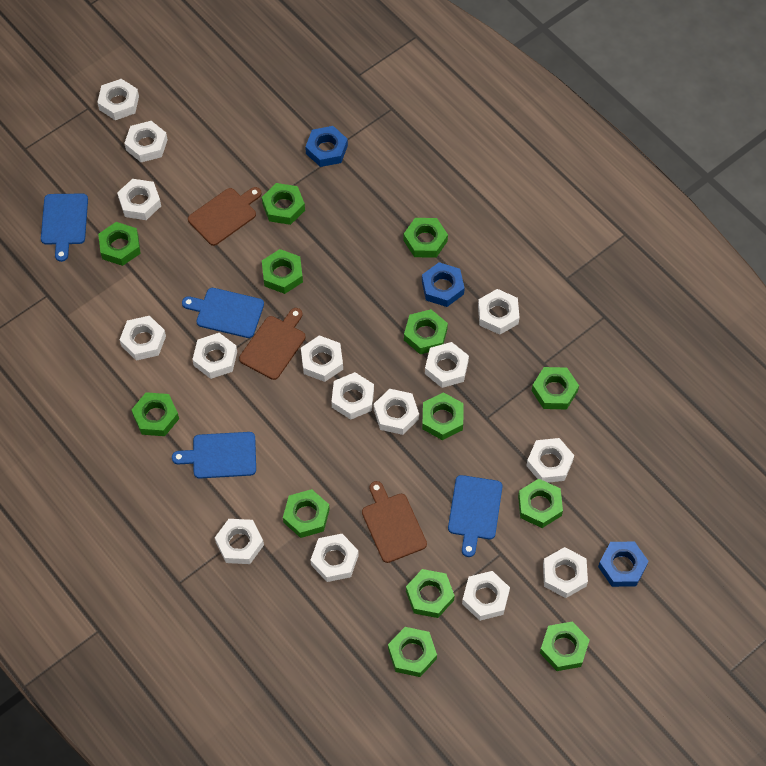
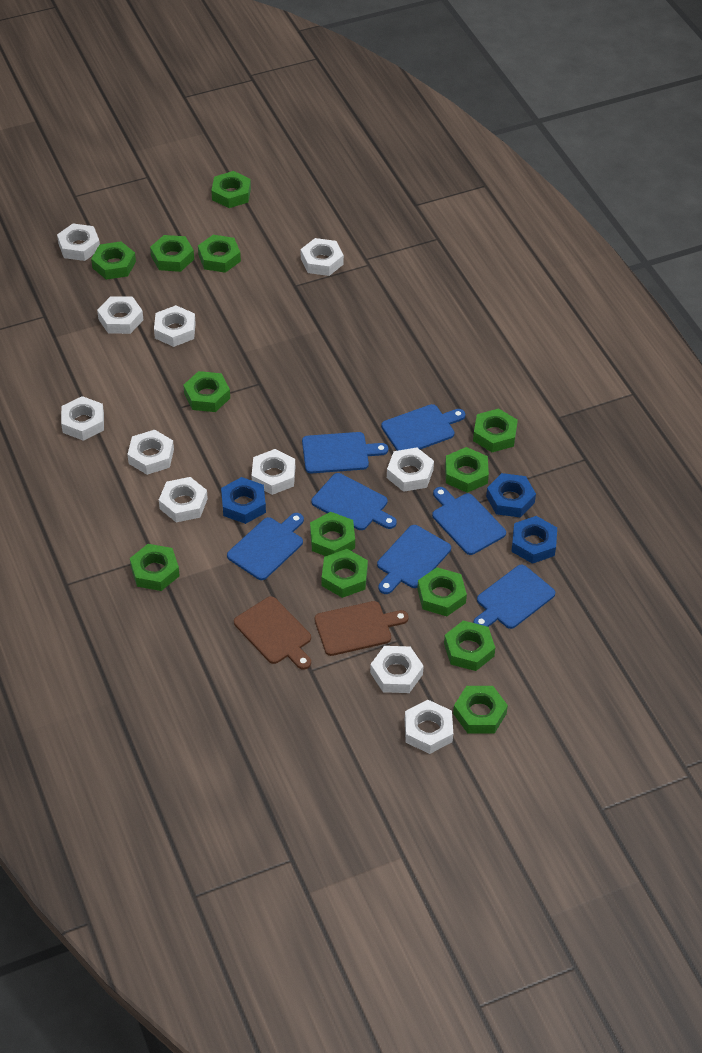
blue cutting board: 4 -> 7
brown cutting board: 3 -> 2
white nut: 15 -> 11

